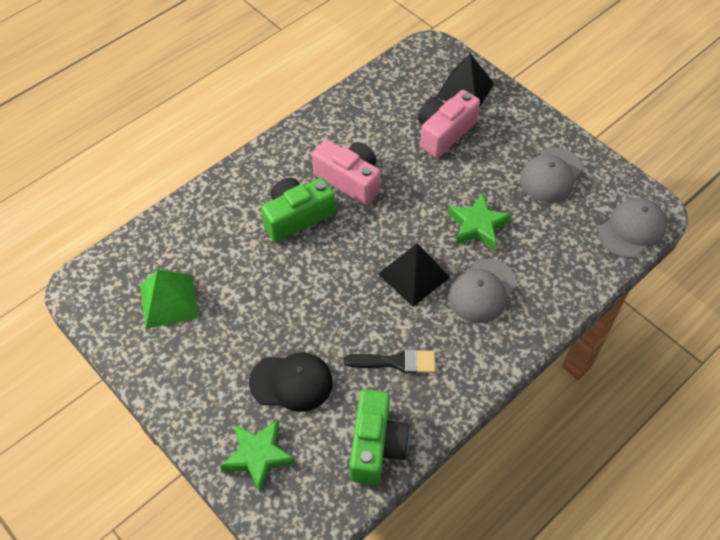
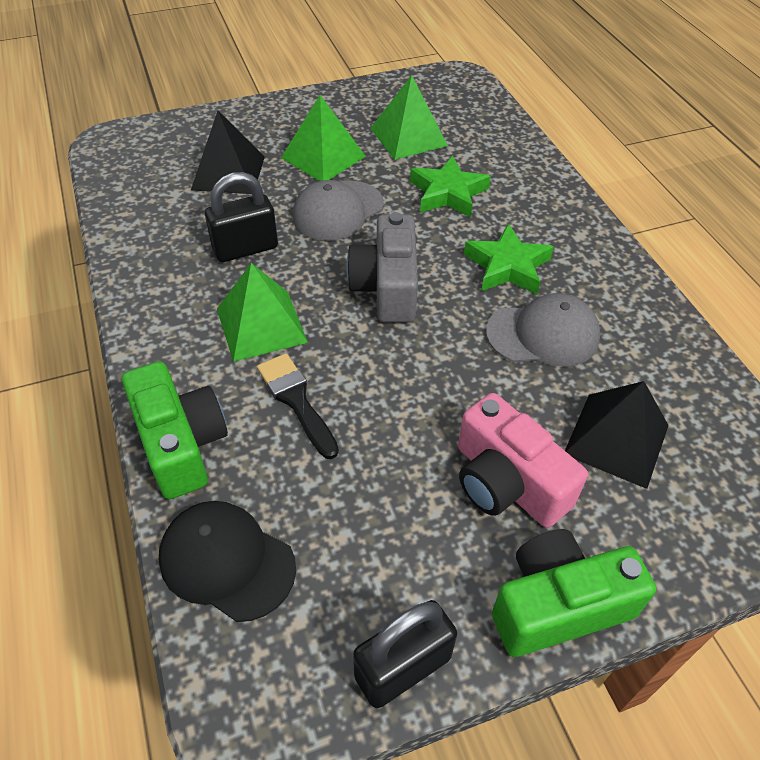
black padlock: 0 -> 2
green pyramid: 1 -> 3
grey camera: 0 -> 1
grey cap: 3 -> 2
pink camera: 2 -> 1

